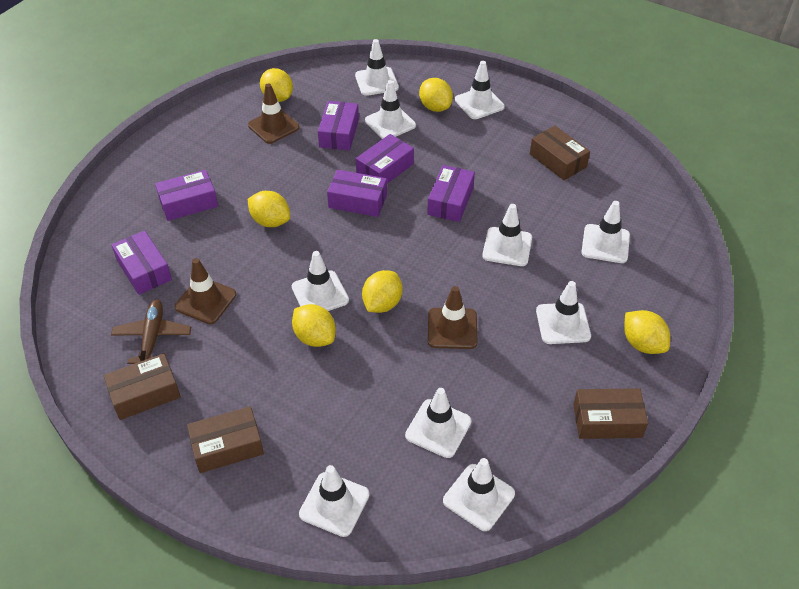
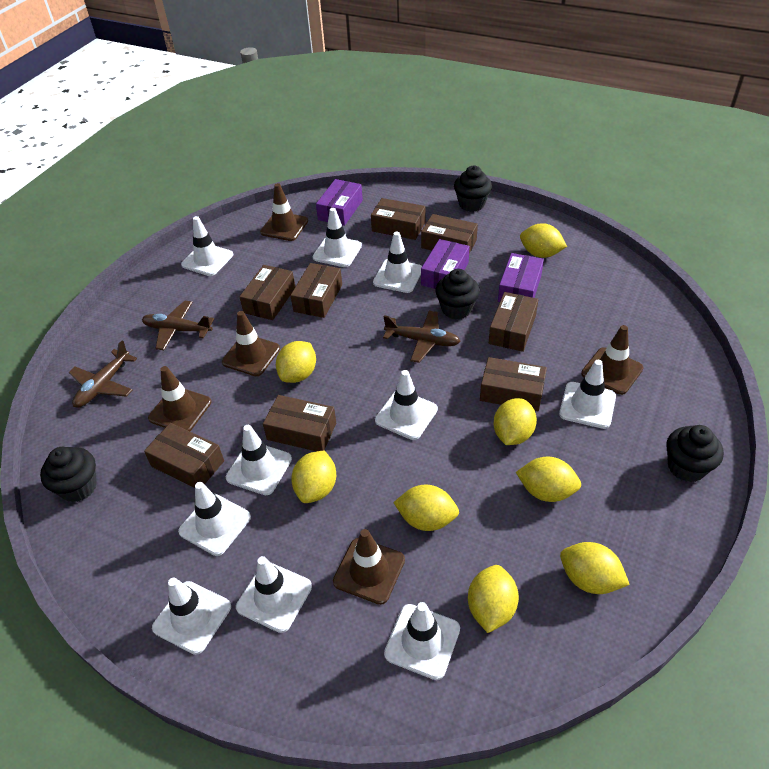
black cupcake: 0 -> 4
brown box: 4 -> 8
brown plane: 1 -> 3
brown traffic cone: 3 -> 5
purple box: 6 -> 3
yellow lemon: 6 -> 8

